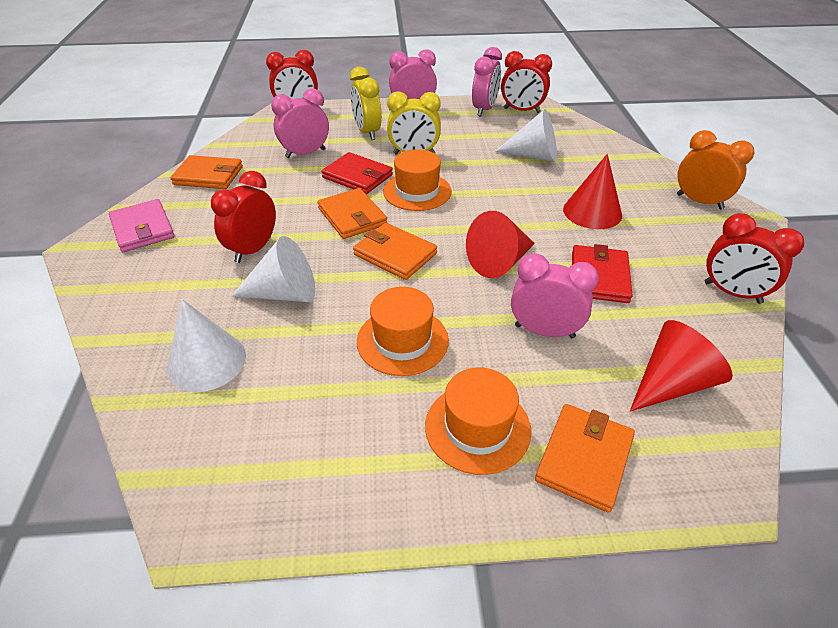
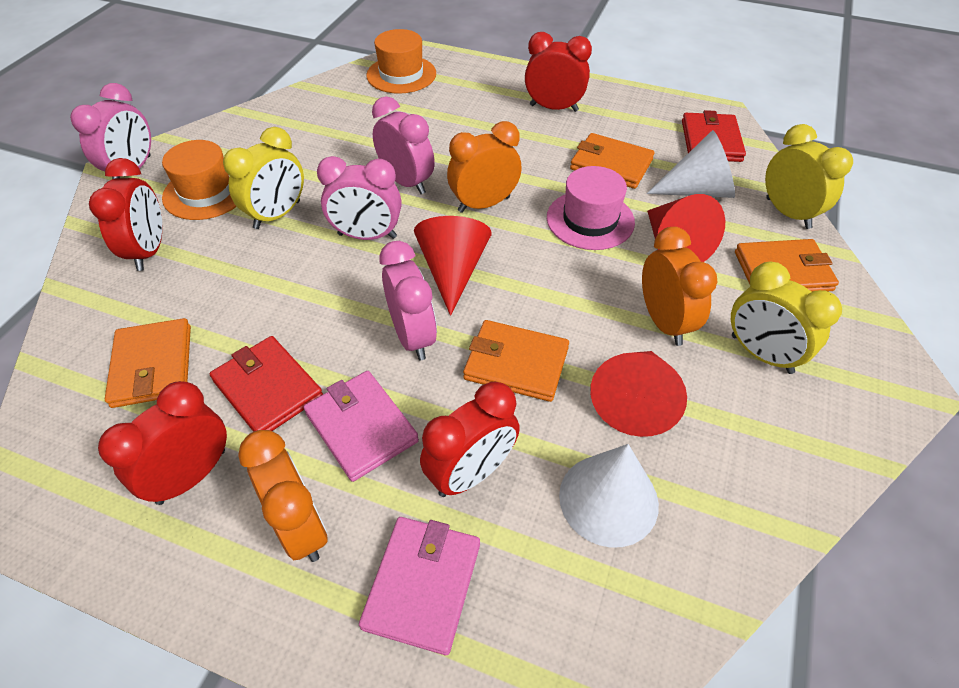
orange clock: 1 -> 3
orange hat: 3 -> 2
pink hat: 0 -> 1
pink wallet: 1 -> 2
white cone: 3 -> 2
yellow clock: 2 -> 3

